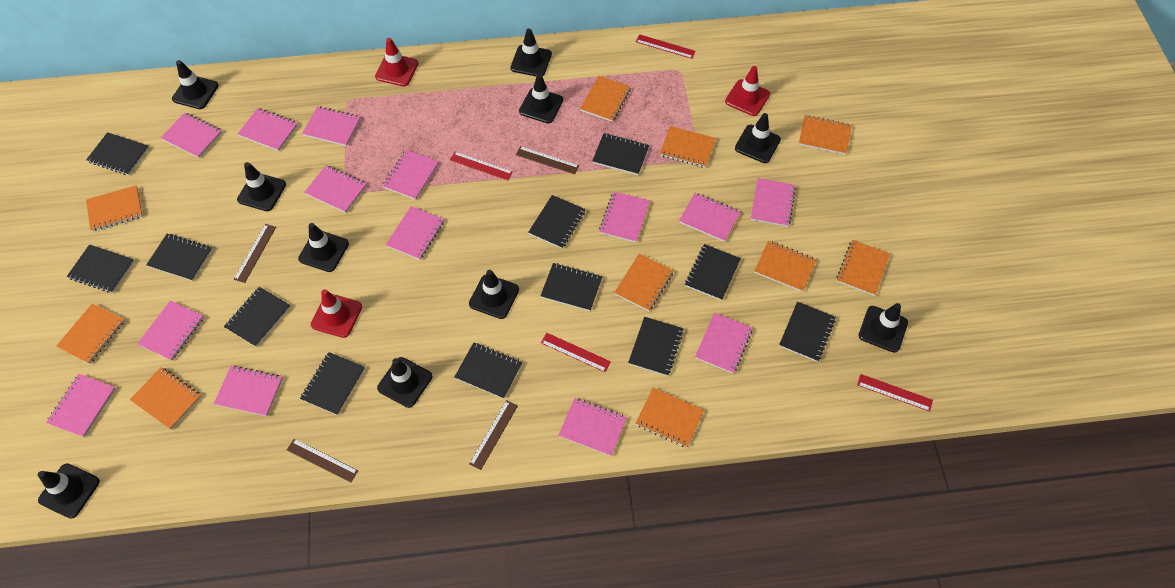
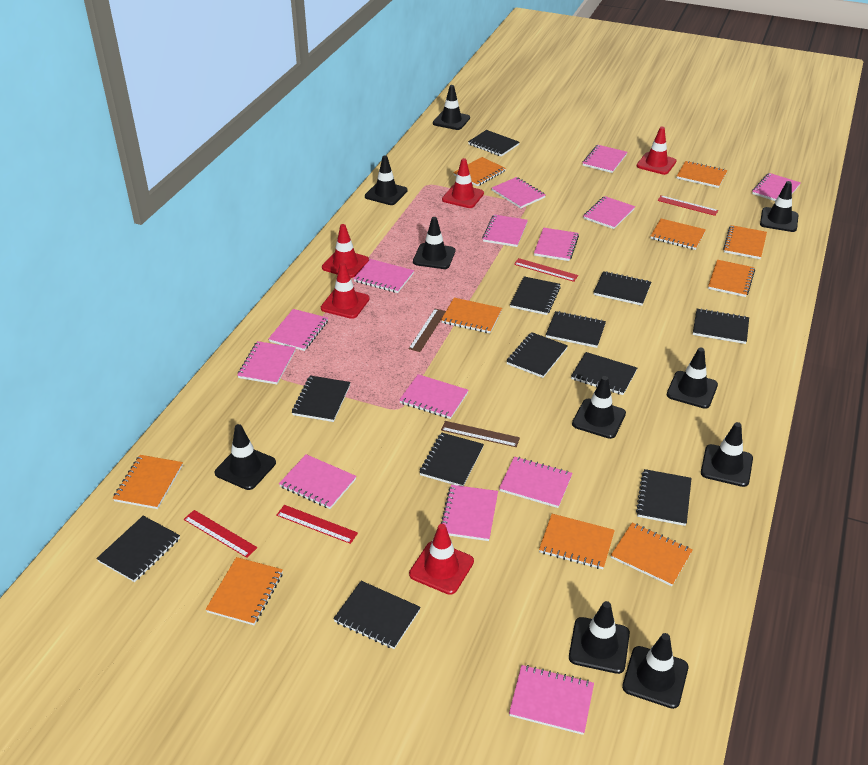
brown ruler: 4 -> 2
red traffic cone: 3 -> 5

